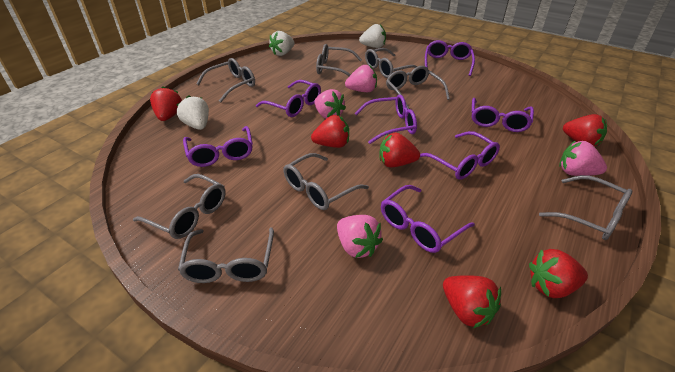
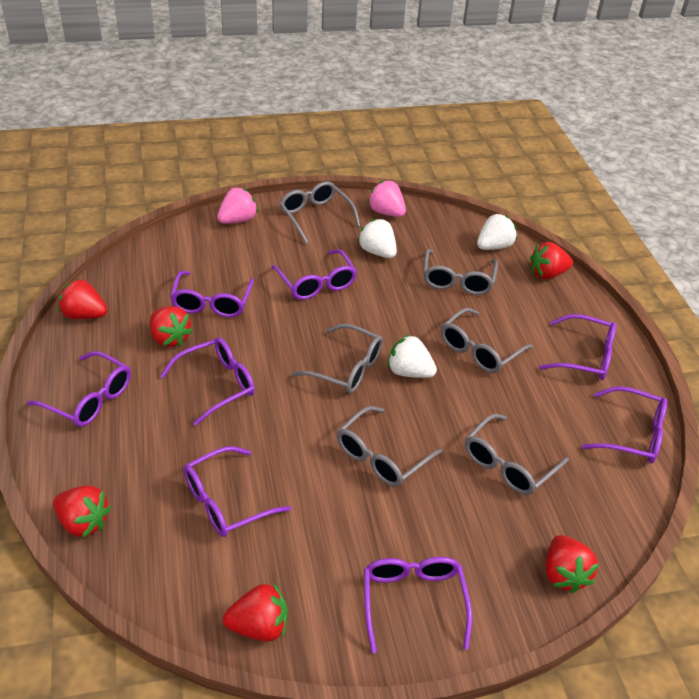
grey glasses: 8 -> 6
pink strawberry: 4 -> 2
purple glasses: 7 -> 8

